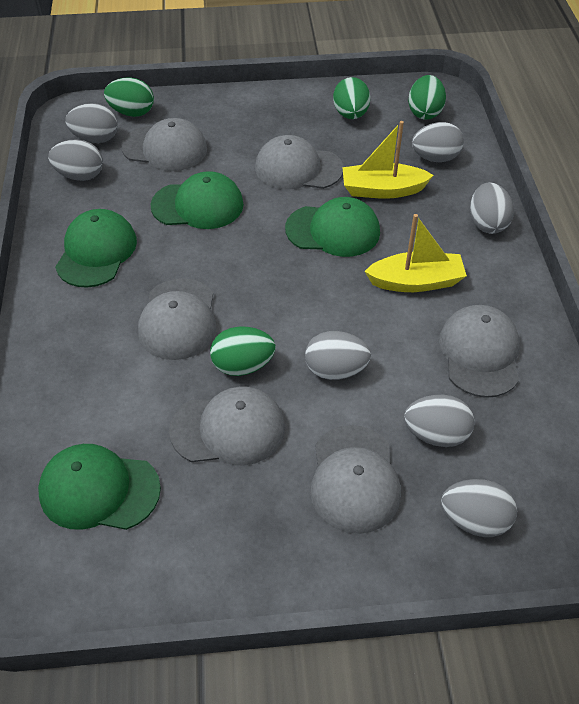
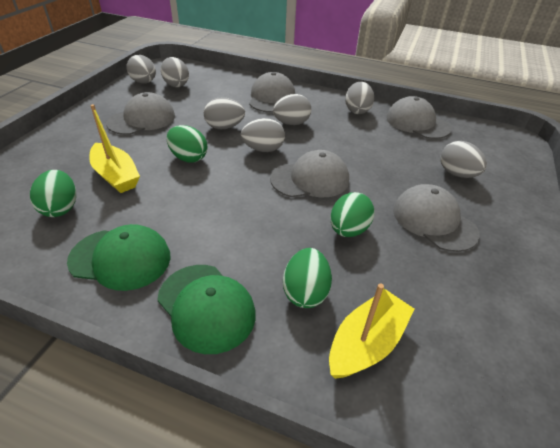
green cap: 4 -> 2
grey cap: 6 -> 5

